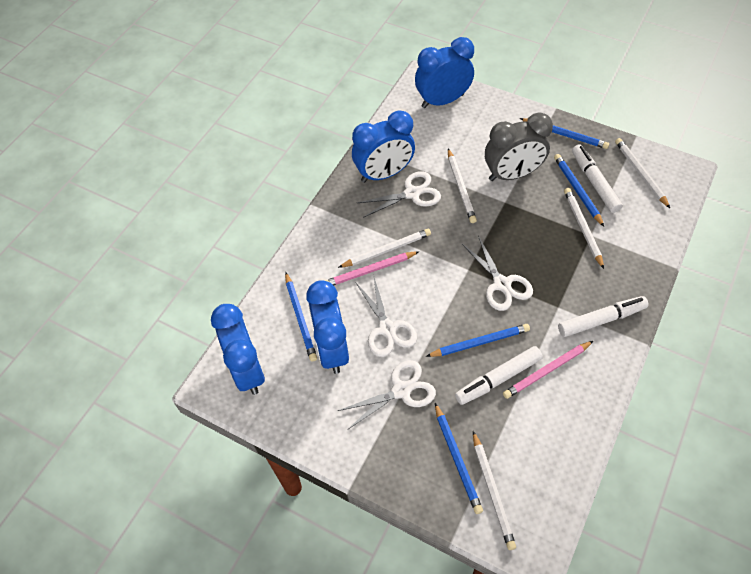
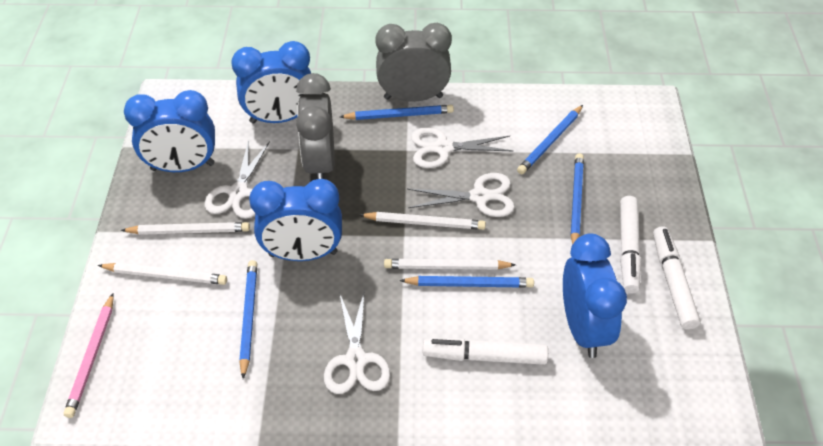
grey clock: 1 -> 2
pink pencil: 2 -> 1
white pencil: 5 -> 4

